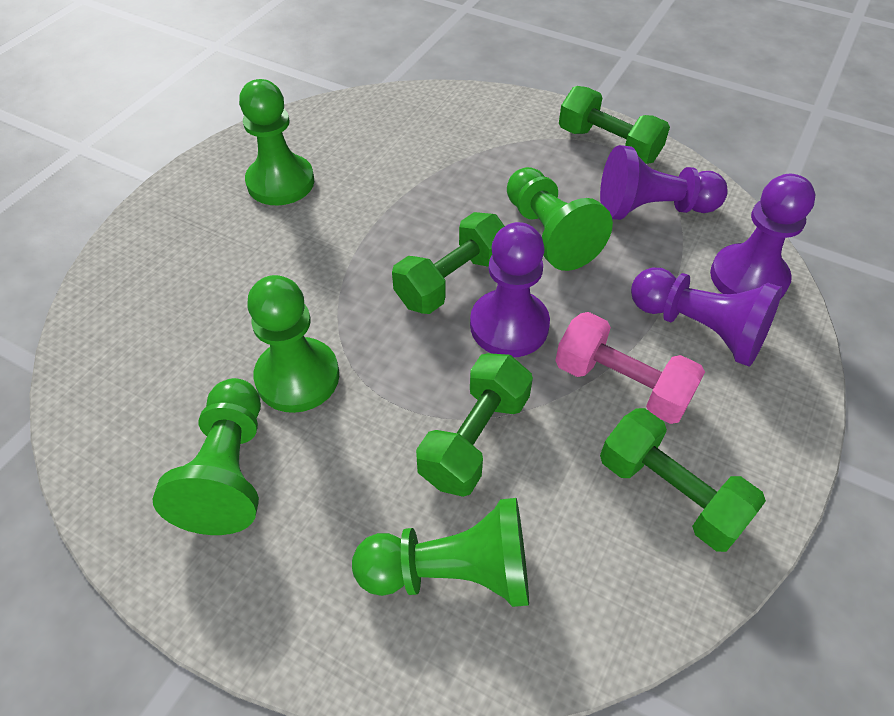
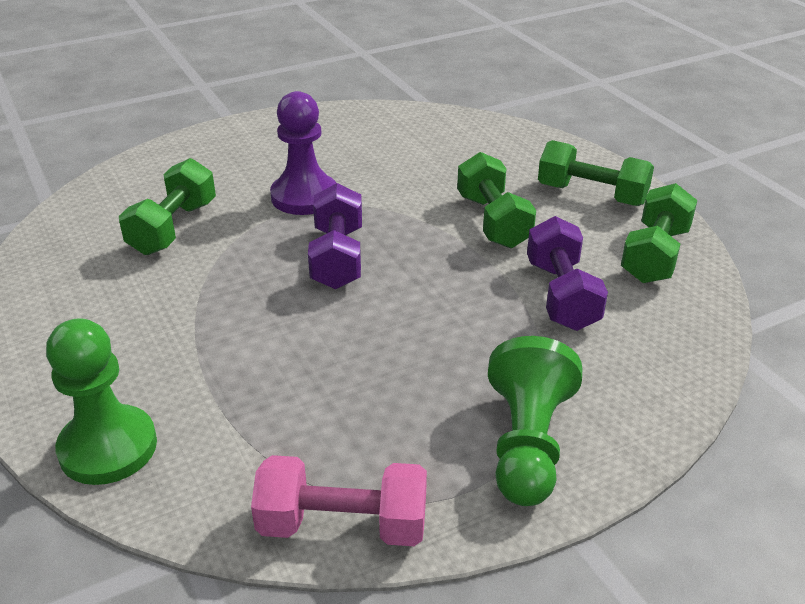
green pawn: 5 -> 2
purple dumbbell: 0 -> 2
purple pawn: 4 -> 1

